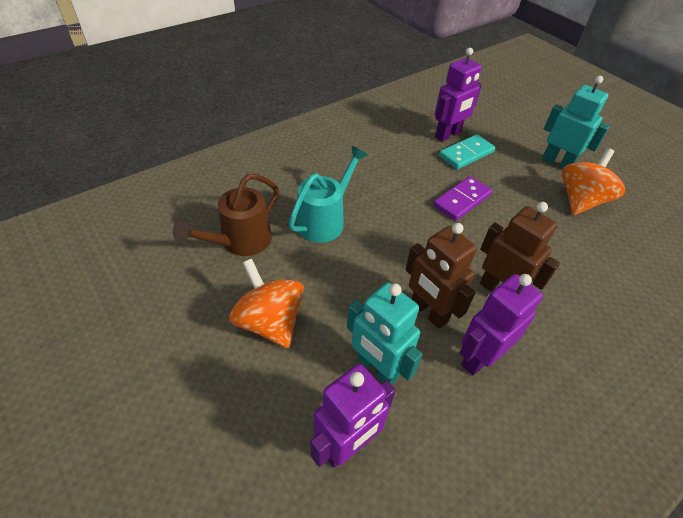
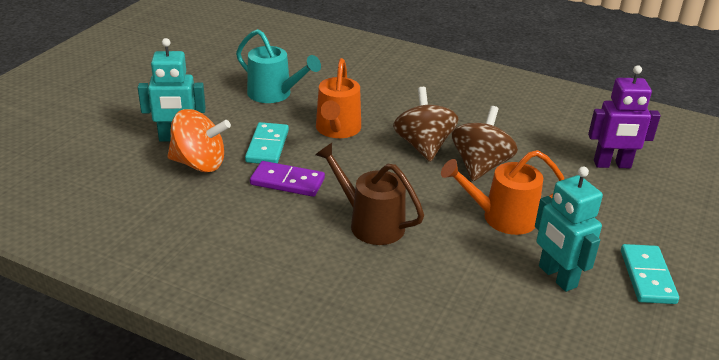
brown robot: 2 -> 0
brown spinning top: 0 -> 2
orange spinning top: 2 -> 1
orange watering can: 0 -> 2
purple robot: 3 -> 1
turquoise domino: 1 -> 2

